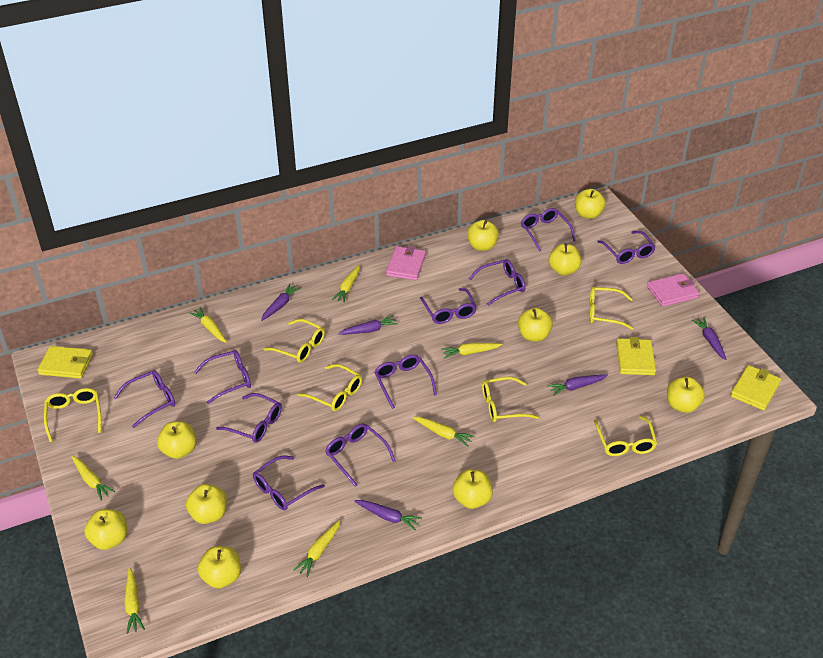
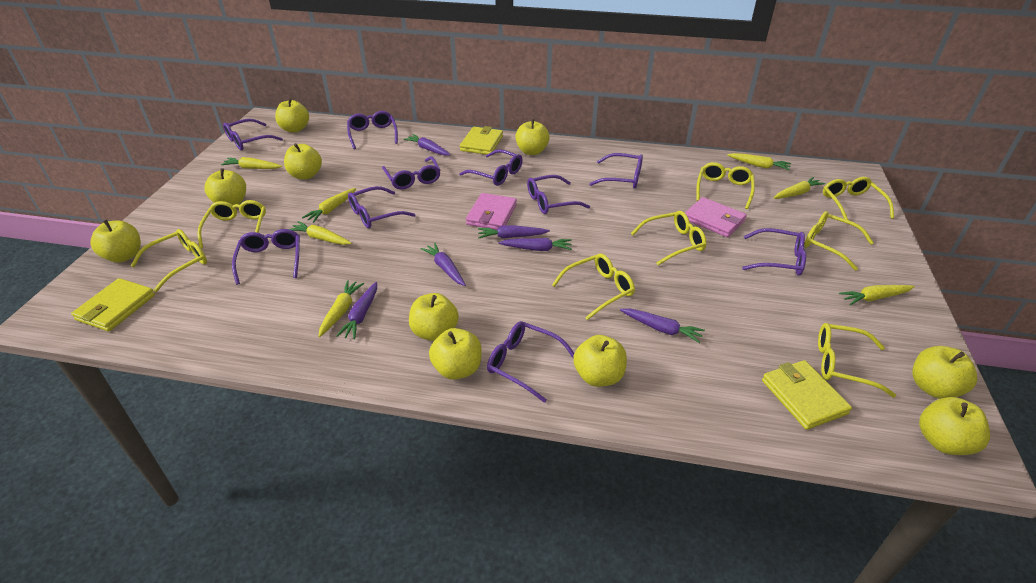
purple carrot: 5 -> 6
yellow glasses: 6 -> 8

